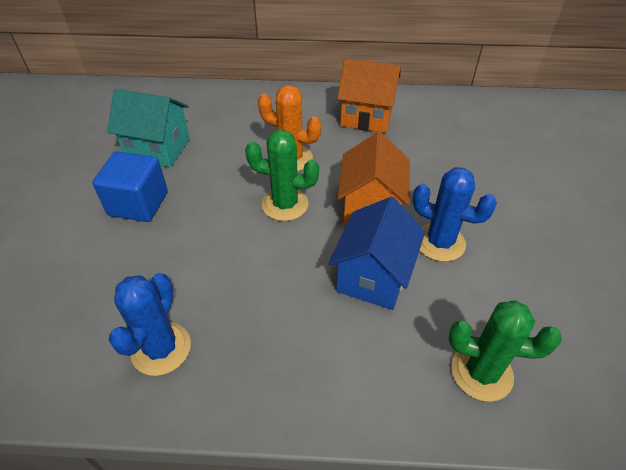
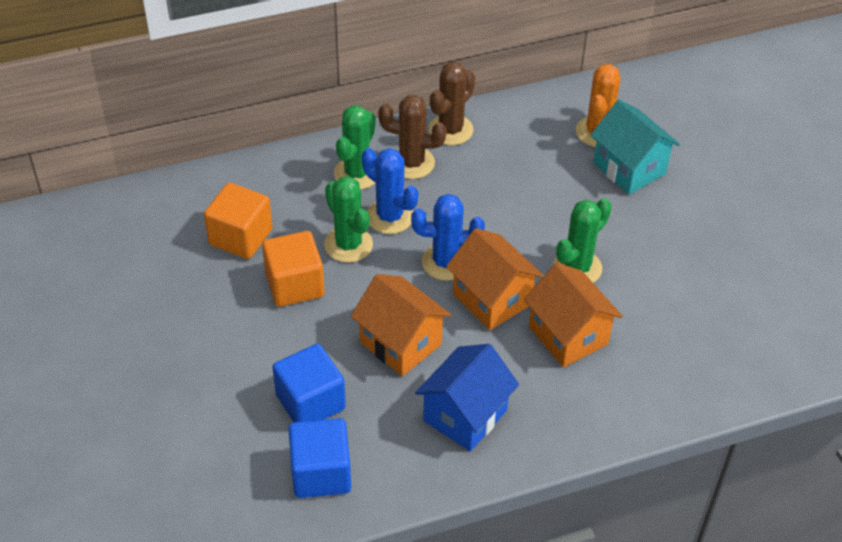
blue cube: 1 -> 2
brown cactus: 0 -> 2
green cactus: 2 -> 3
orange cube: 0 -> 2
orange house: 2 -> 3

